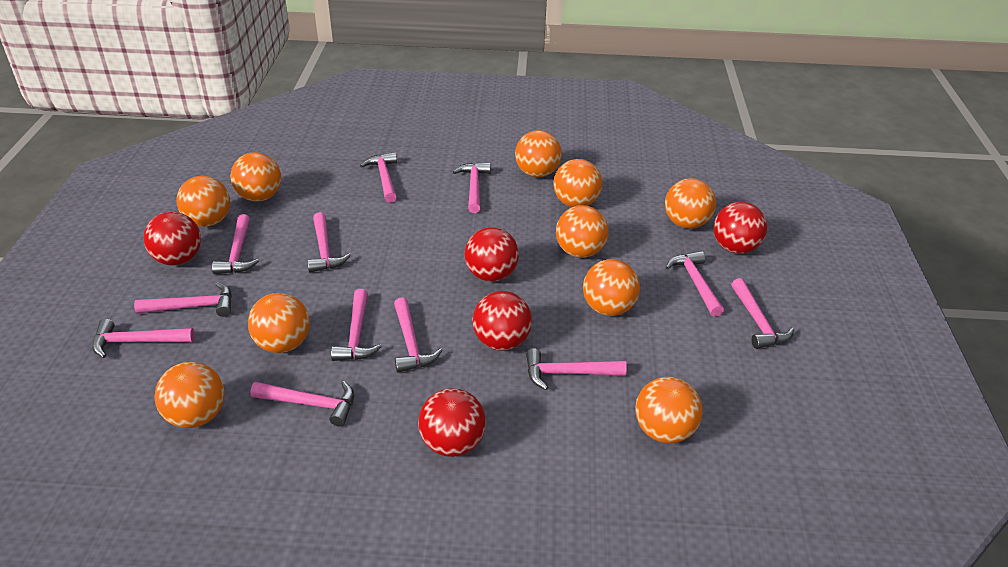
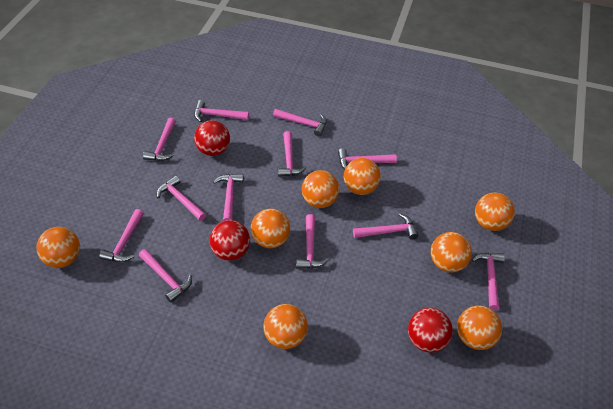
orange ball: 10 -> 8
red ball: 5 -> 3

